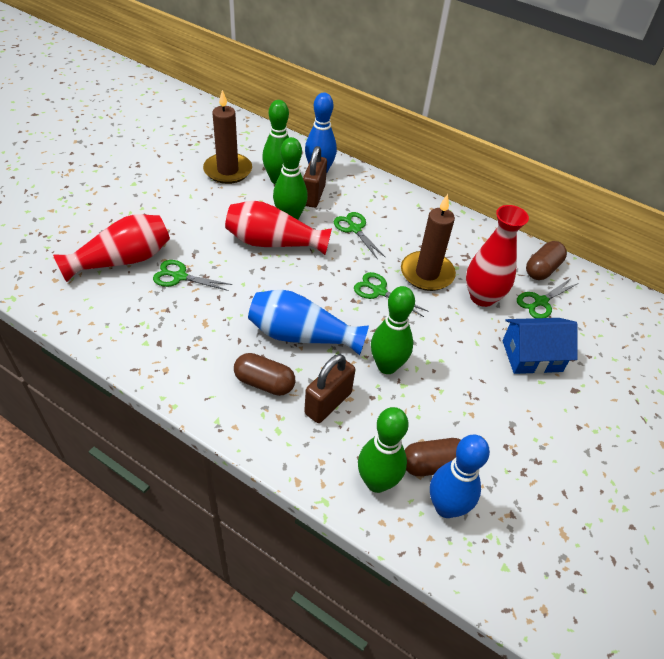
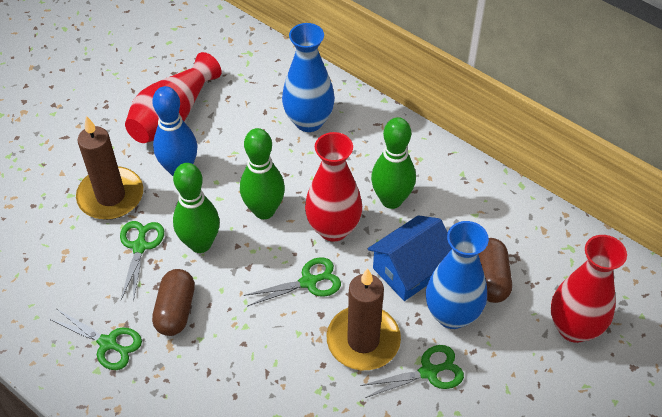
blue bowling pin: 2 -> 1
blue vase: 1 -> 2
brown capsule: 3 -> 2
brown padlock: 2 -> 0
green bowling pin: 4 -> 3

